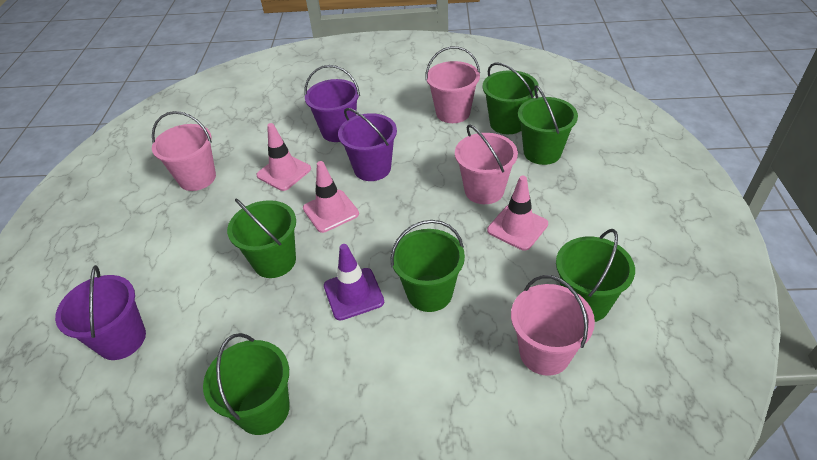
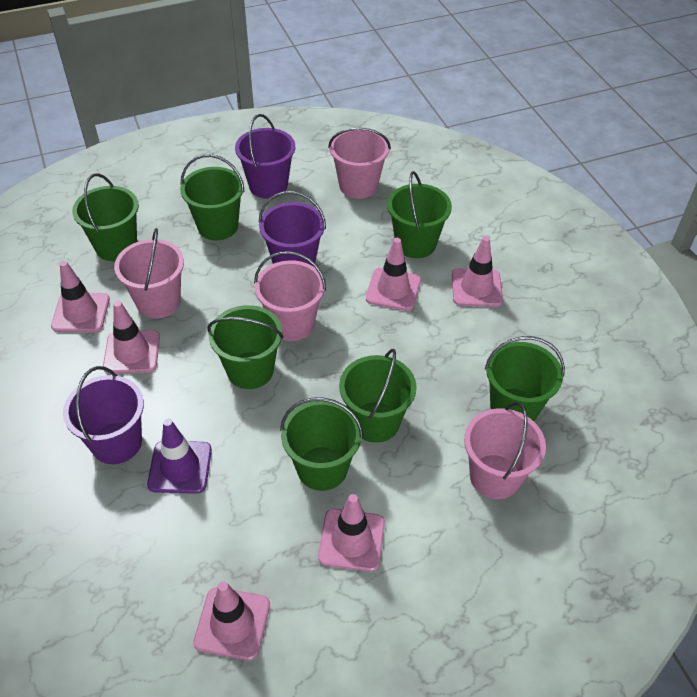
green bucket: 6 -> 7
pink traffic cone: 3 -> 6

